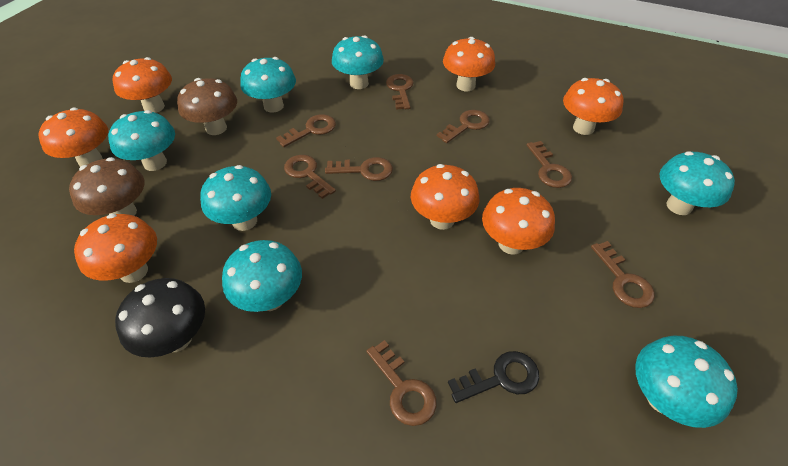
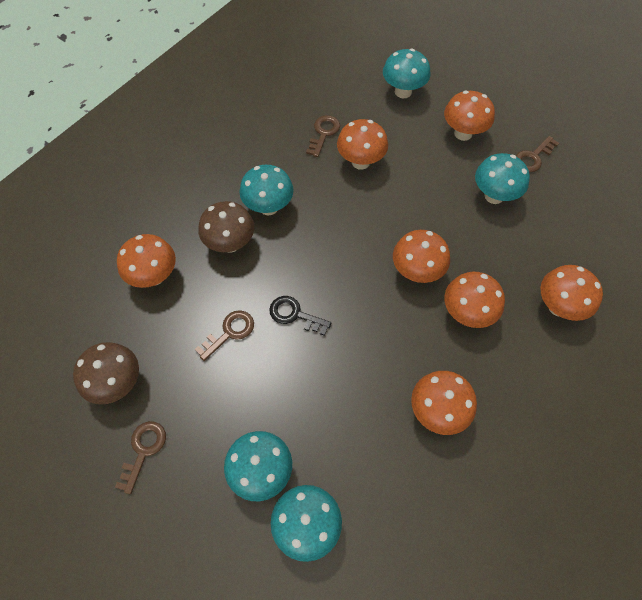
black mushroom: 1 -> 0
brown key: 8 -> 4
turquoise mushroom: 7 -> 5

